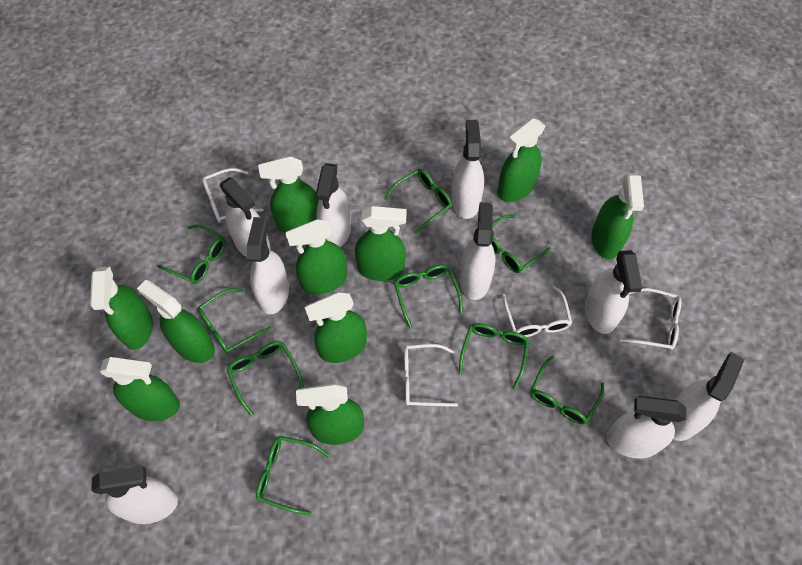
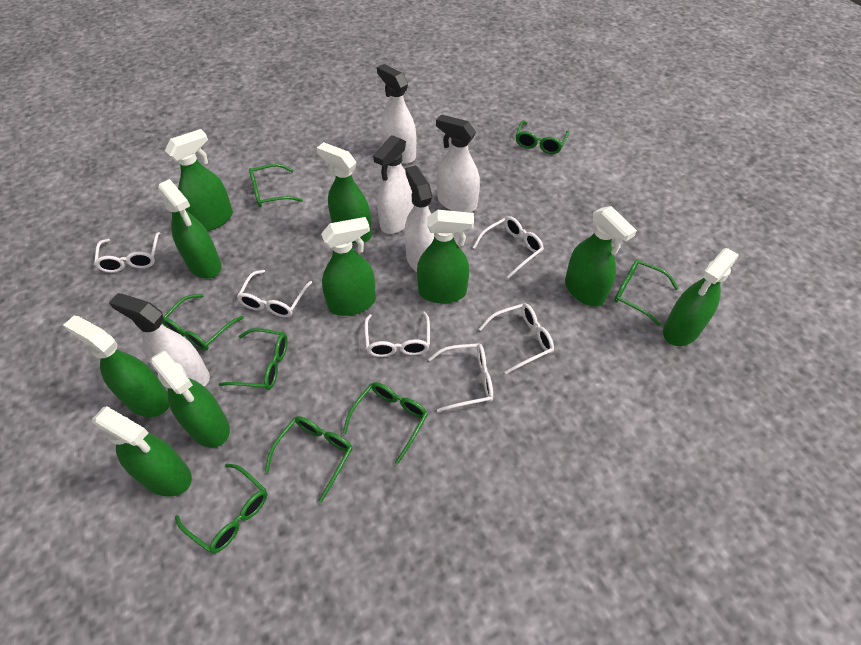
green glasses: 9 -> 8
white glasses: 4 -> 6
white spray bottle: 9 -> 5

